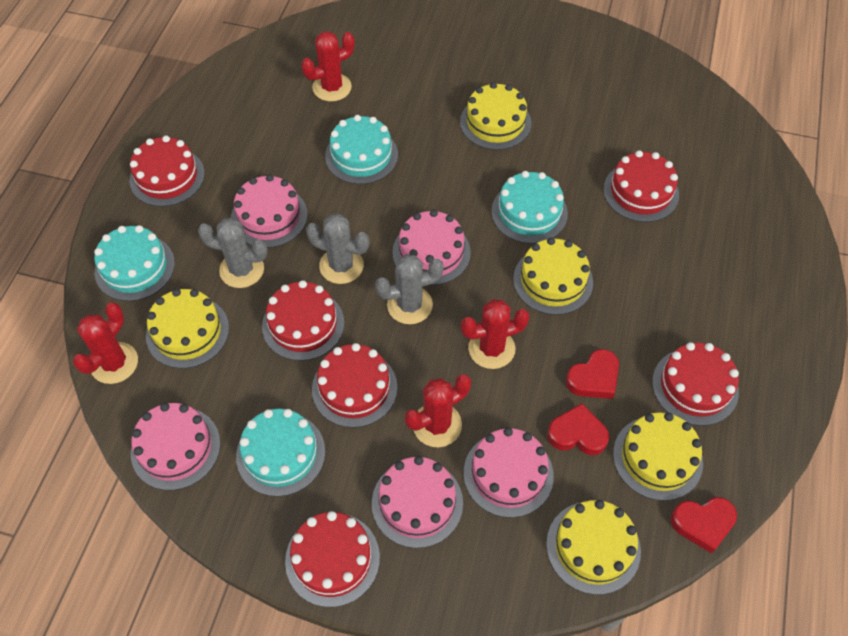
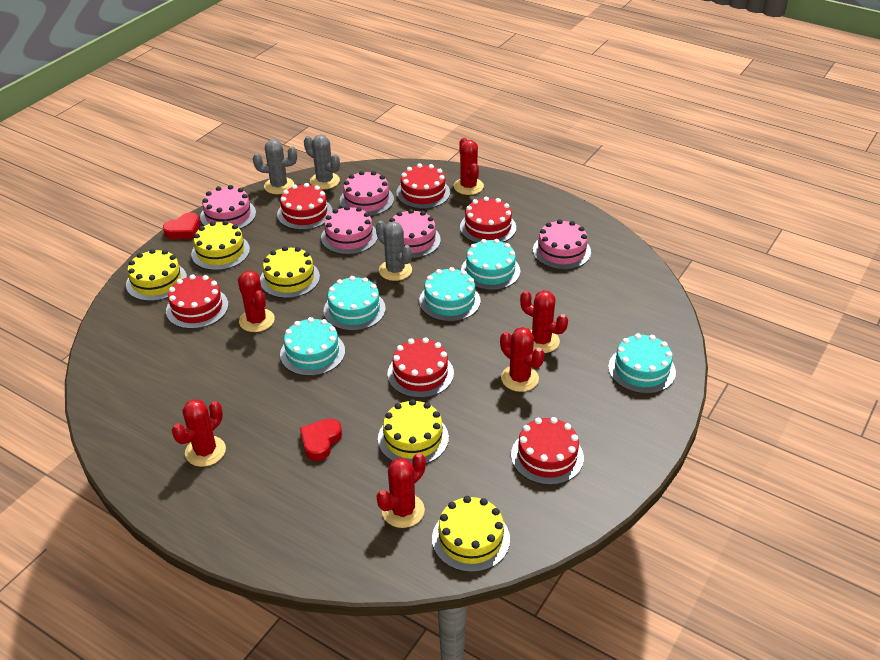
red cactus: 4 -> 6
red heart: 3 -> 2
turquoise cake: 4 -> 5

